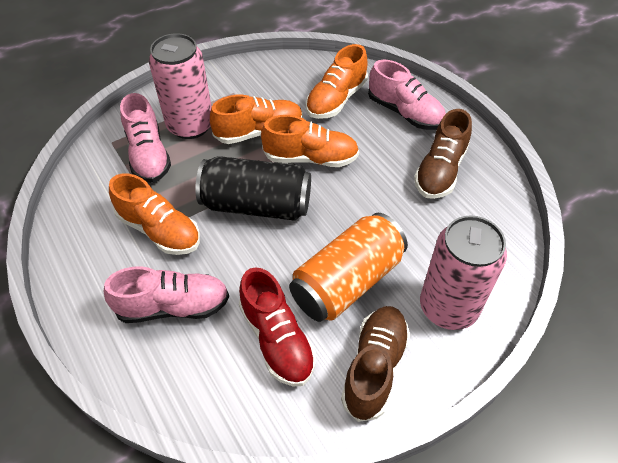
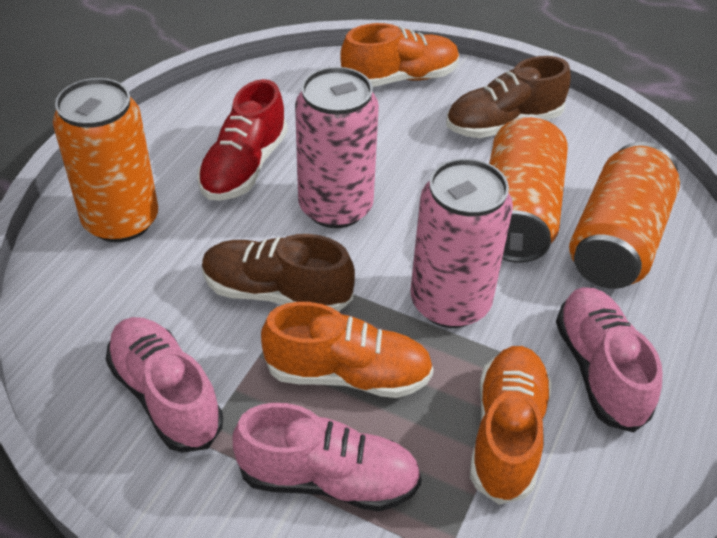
black can: 1 -> 0
orange can: 1 -> 3
orange shoe: 4 -> 3

